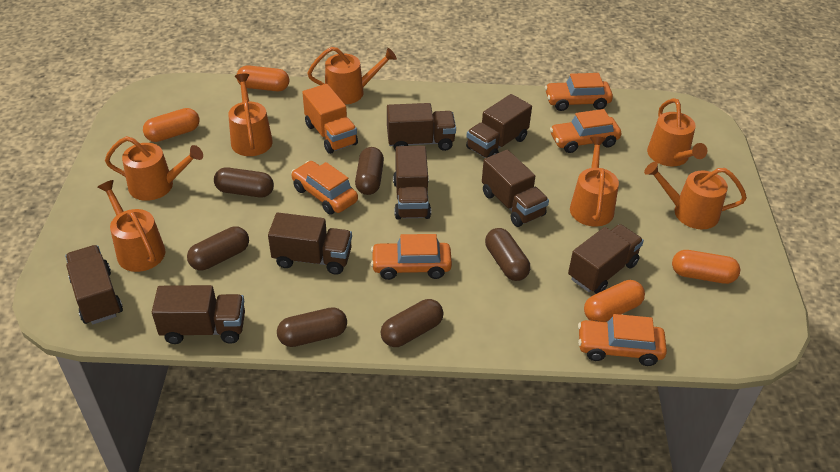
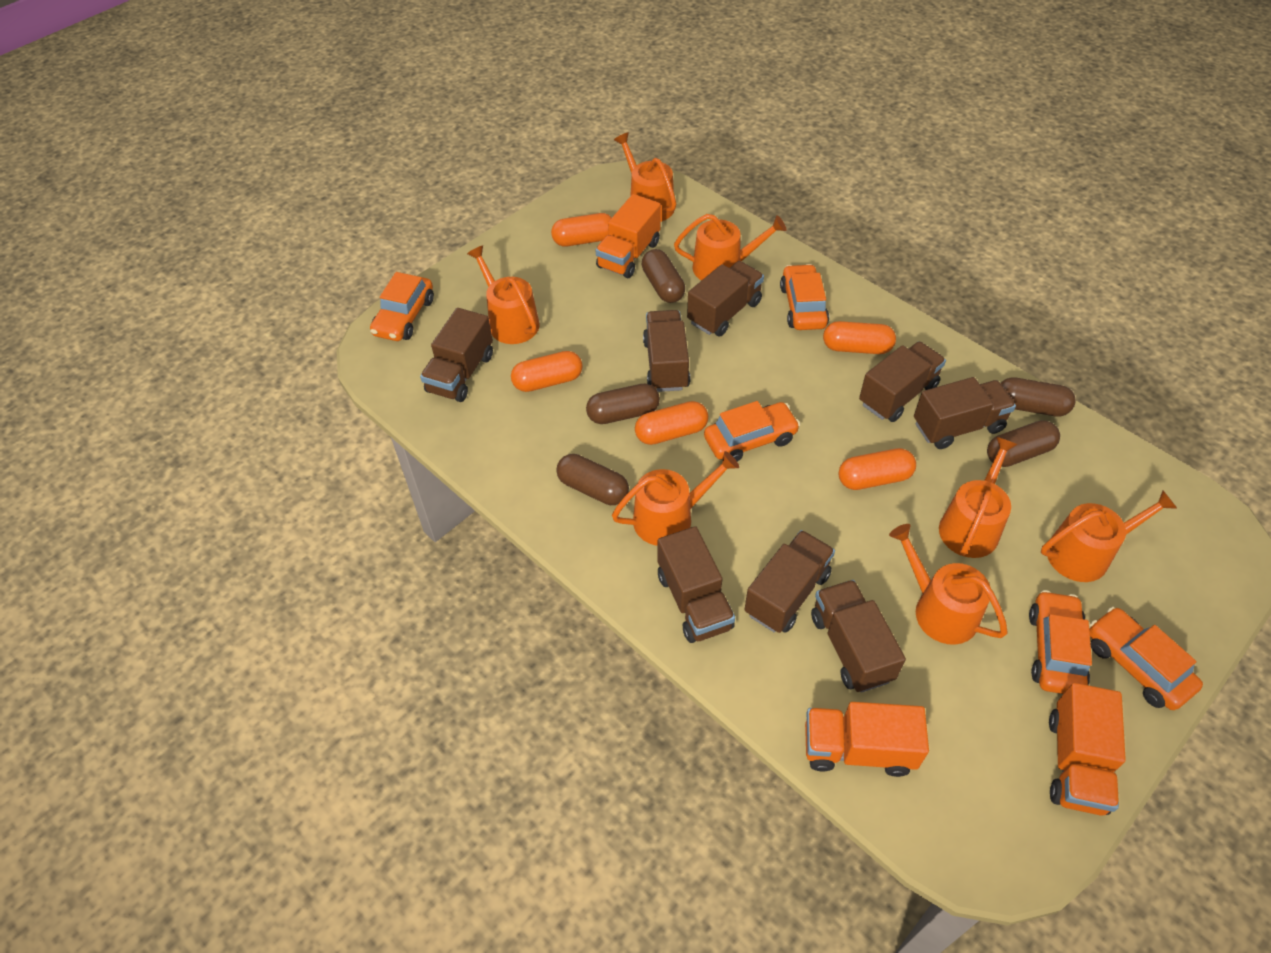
brown capsule: 6 -> 5
orange capsule: 4 -> 5
orange truck: 1 -> 3

